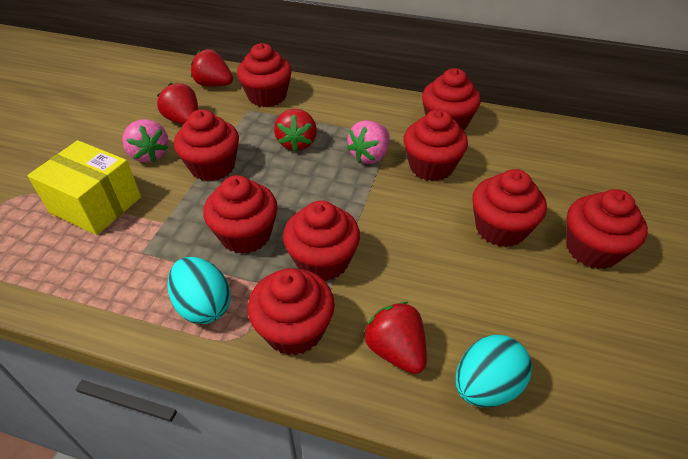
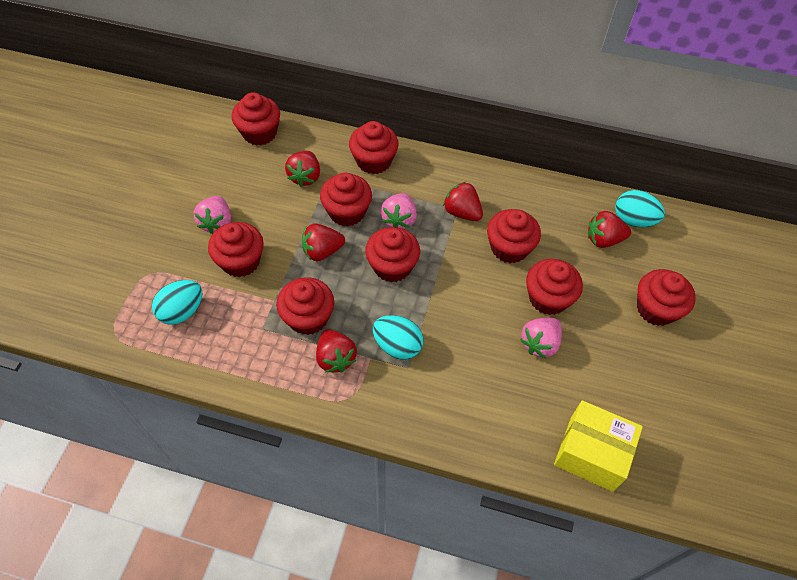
pink strawberry: 2 -> 3
red strawberry: 4 -> 5
turquoise egg: 2 -> 3

